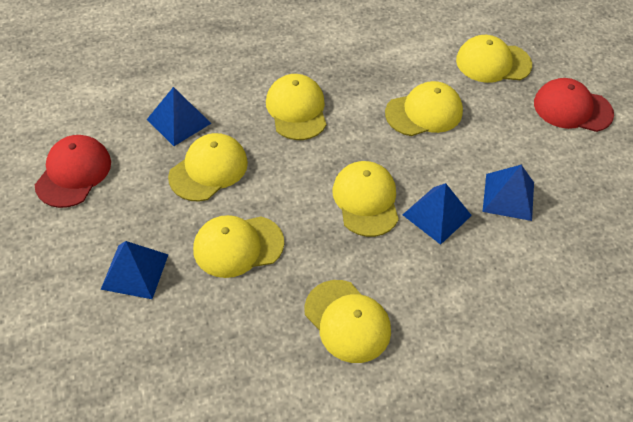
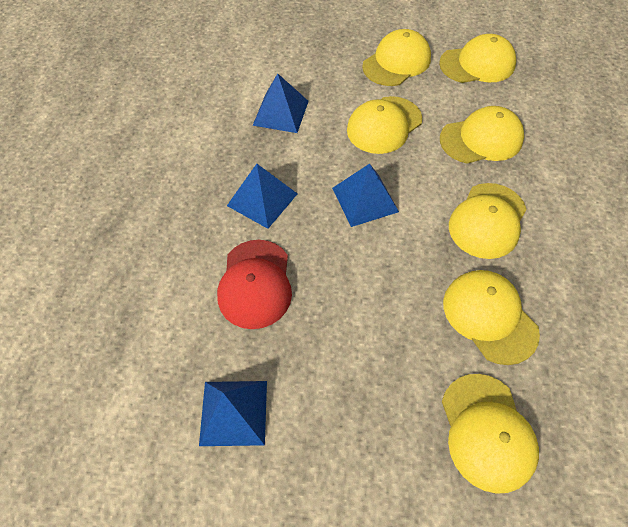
red cap: 2 -> 1

